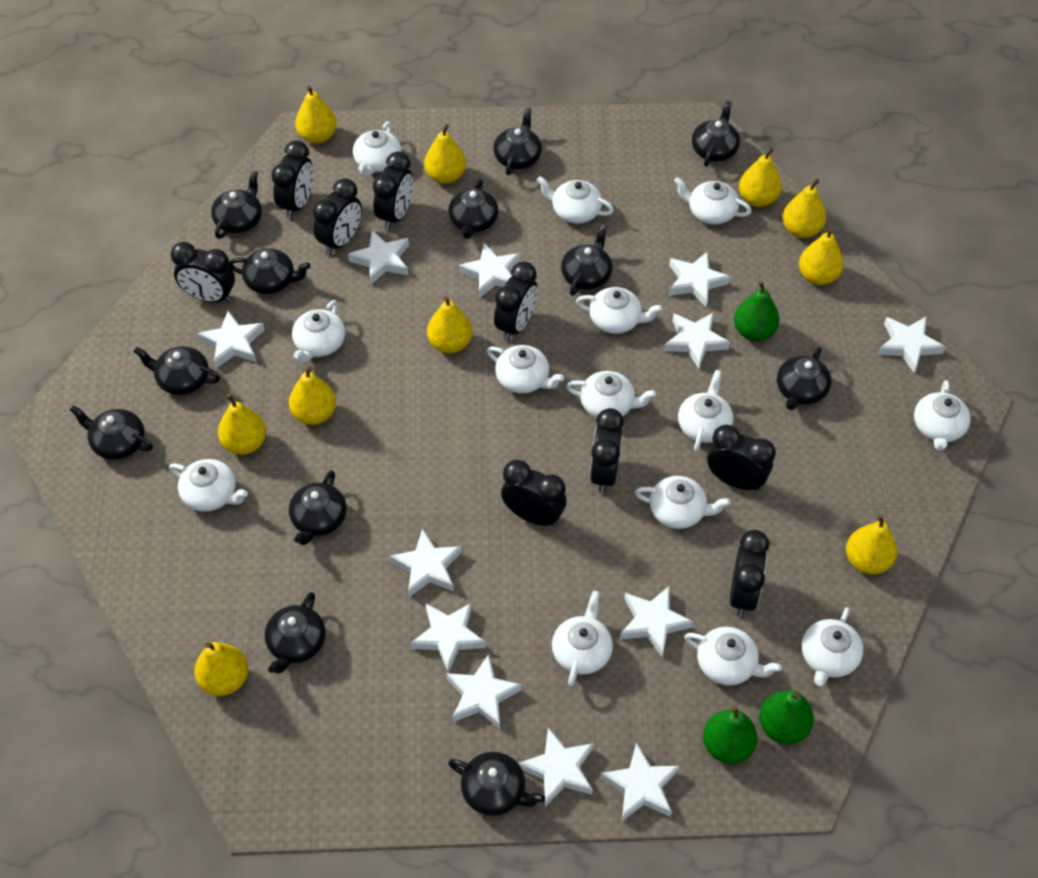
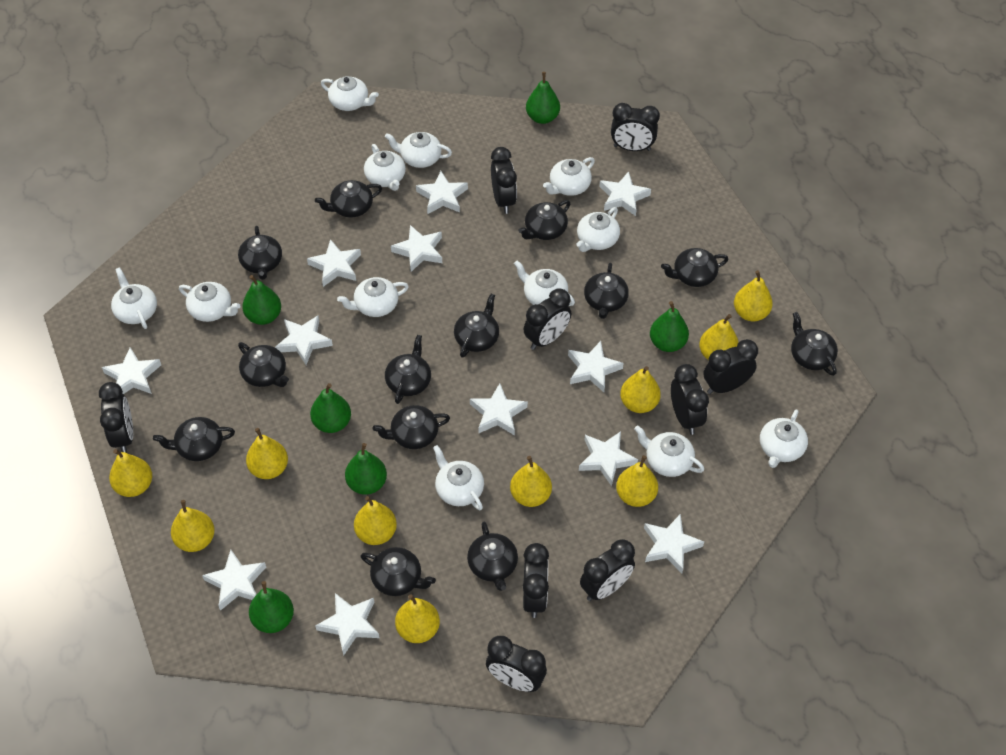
black teapot: 12 -> 13
green pear: 3 -> 6
white teapot: 14 -> 12

